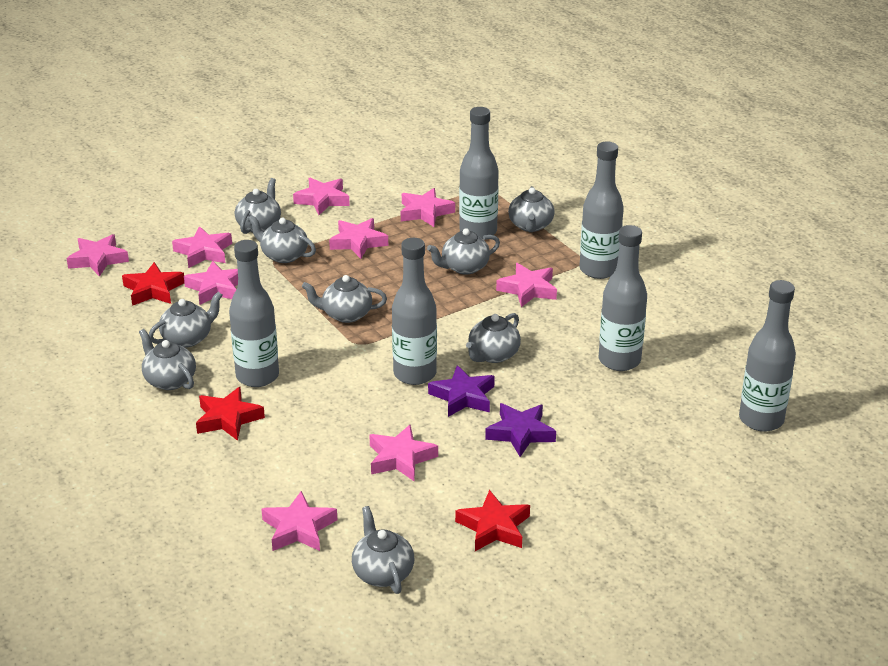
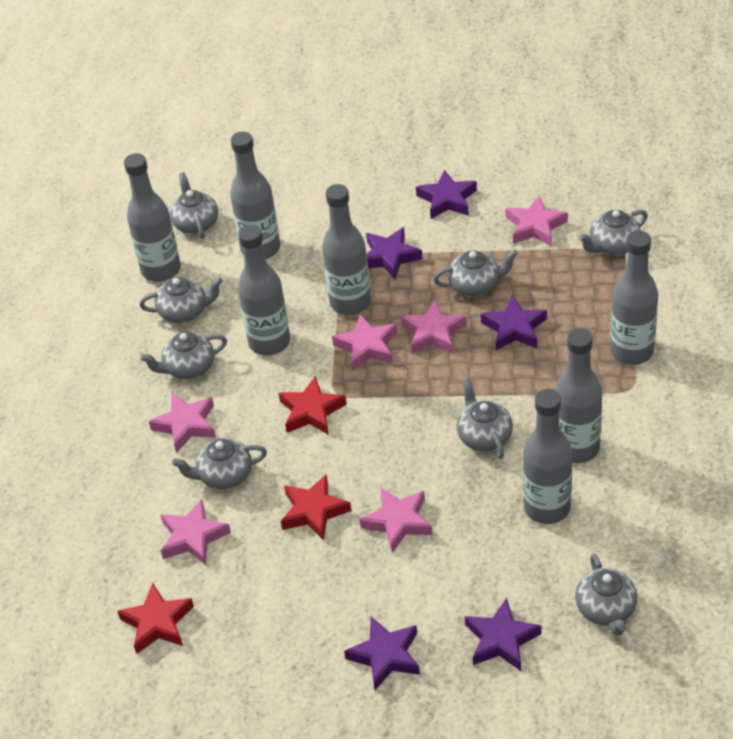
grey bottle: 6 -> 7
grey teapot: 9 -> 8
pink star: 9 -> 6
purple star: 2 -> 5

